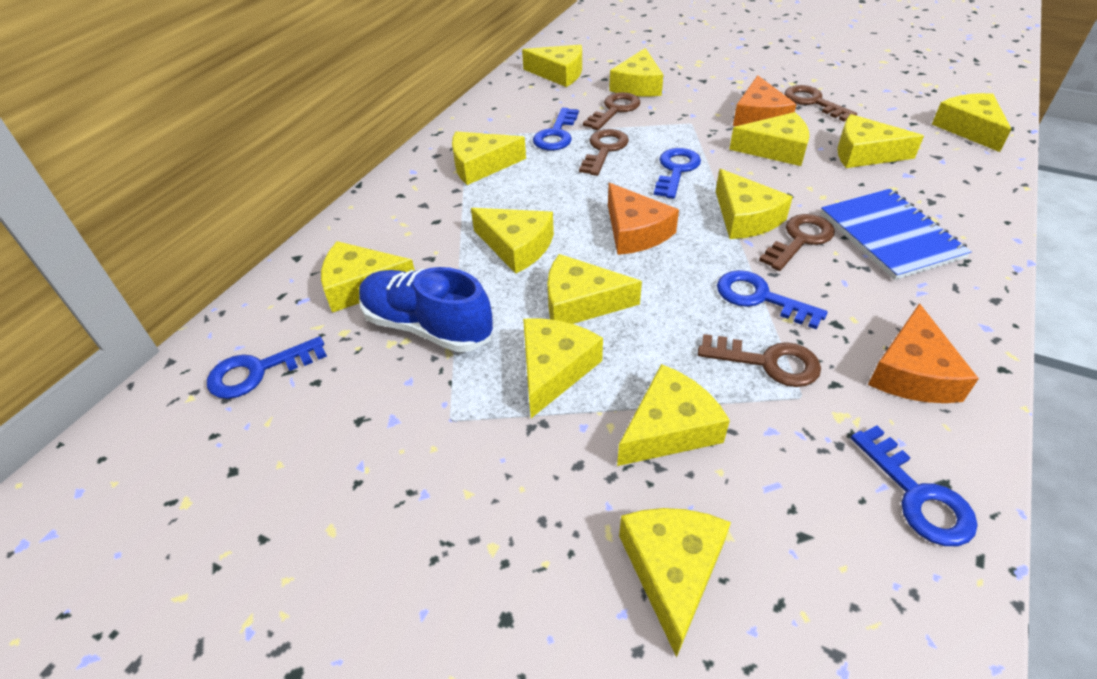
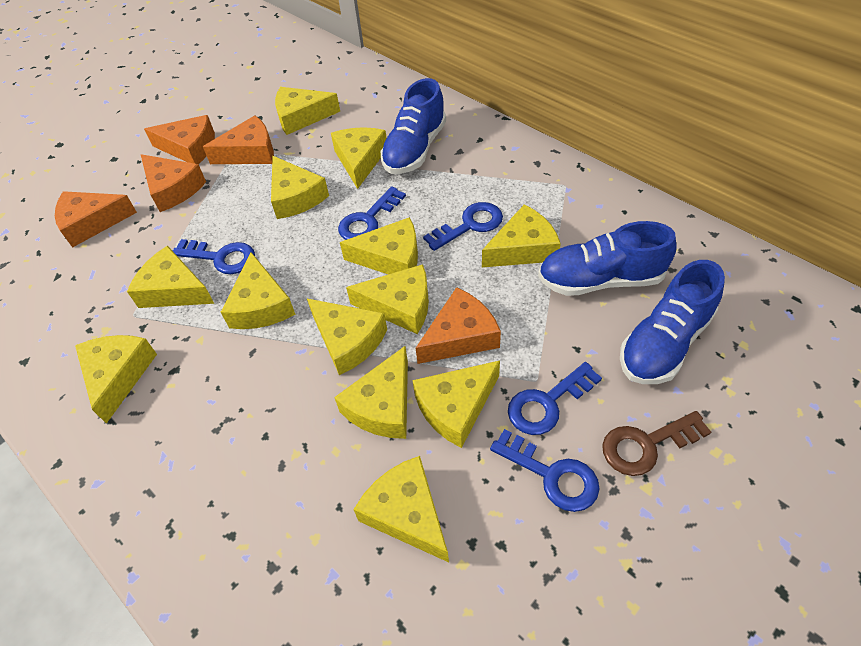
blue notebook: 1 -> 0
blue shoe: 1 -> 3
brown key: 5 -> 1
orange cheese: 3 -> 5

